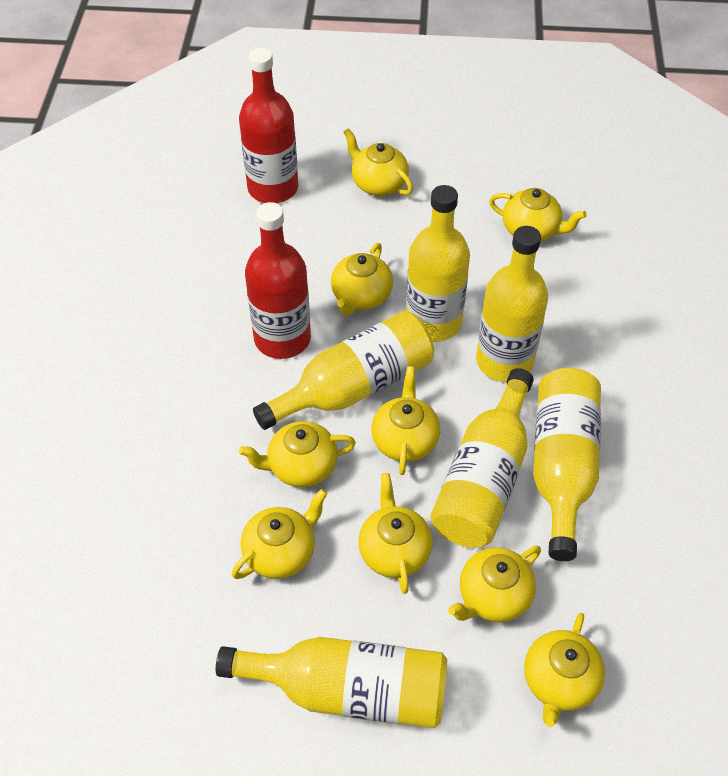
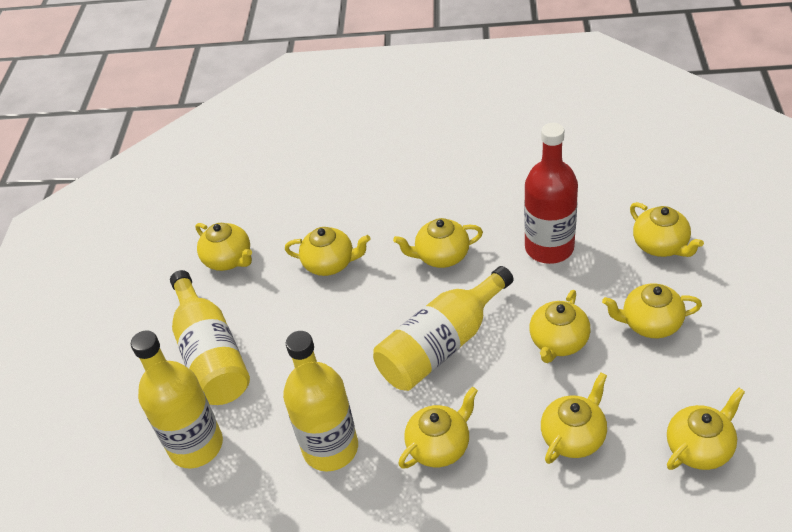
red bottle: 2 -> 1
yellow bottle: 6 -> 4

